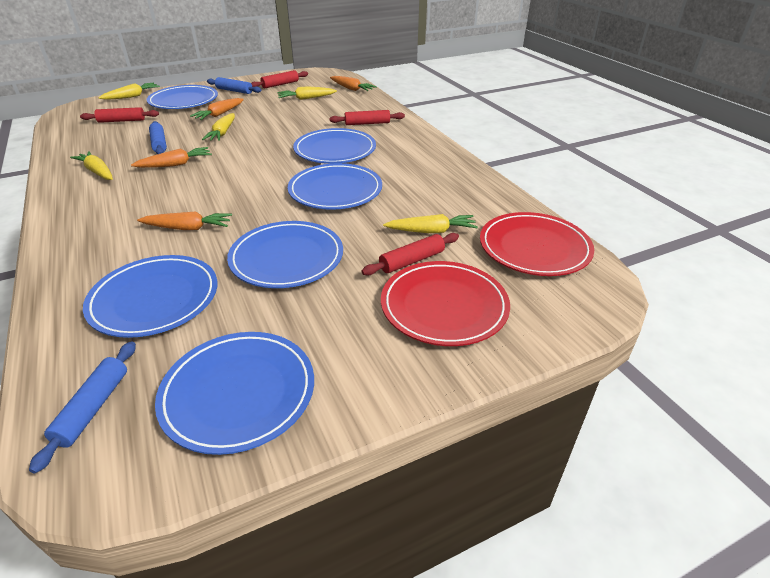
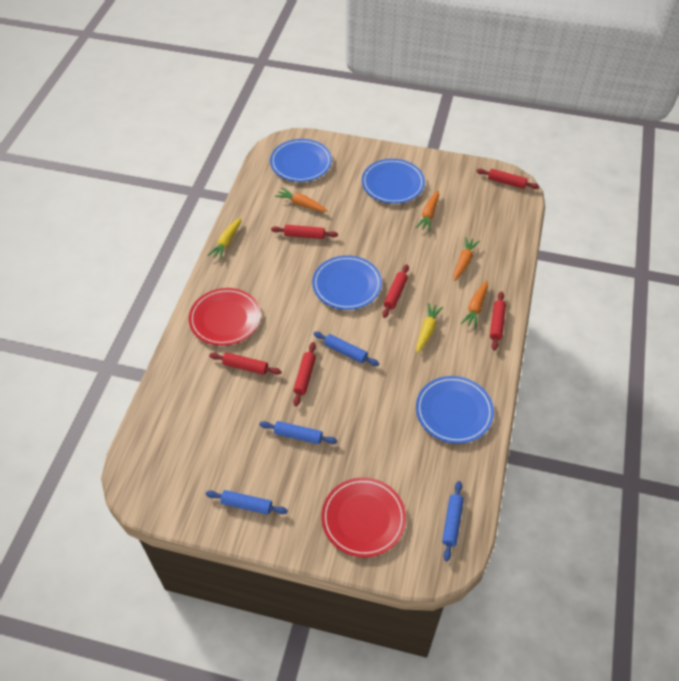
blue plate: 6 -> 4
blue rolling pin: 3 -> 4
red rolling pin: 4 -> 6
yellow carrot: 5 -> 2

